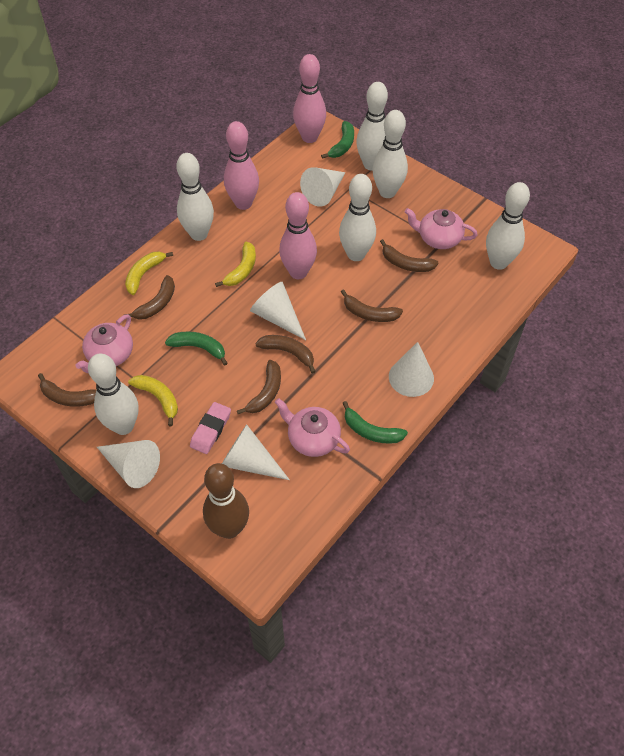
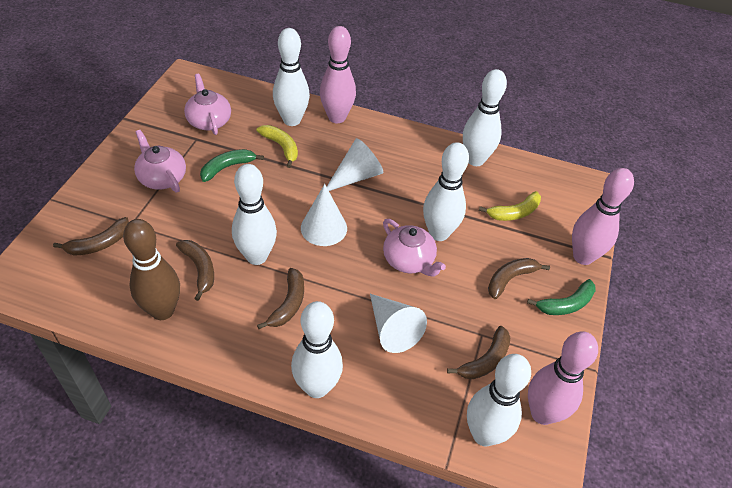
brown banana: 6 -> 5
green banana: 3 -> 2
pink eraser: 1 -> 0
white cone: 5 -> 3
yellow banana: 3 -> 2

